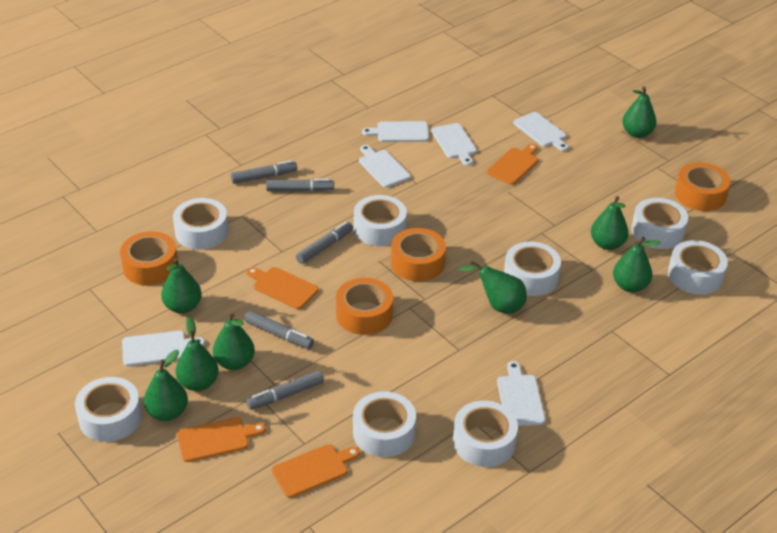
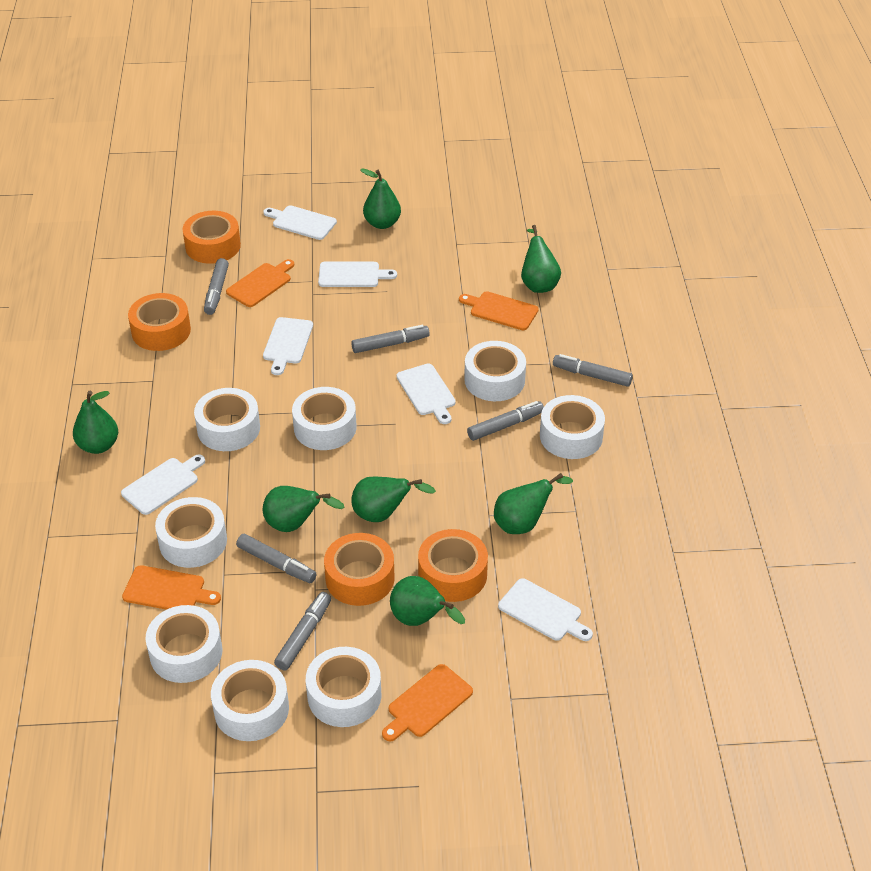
green pear: 8 -> 7
grey marker: 5 -> 6

